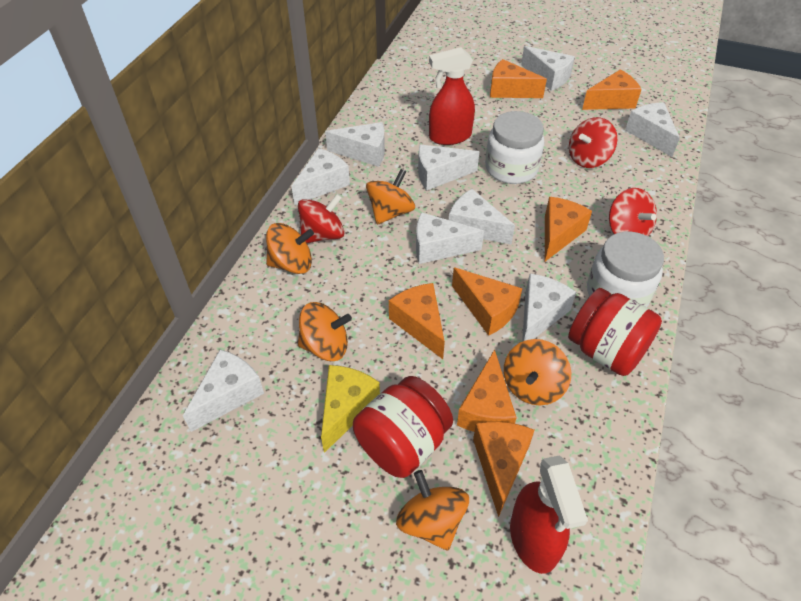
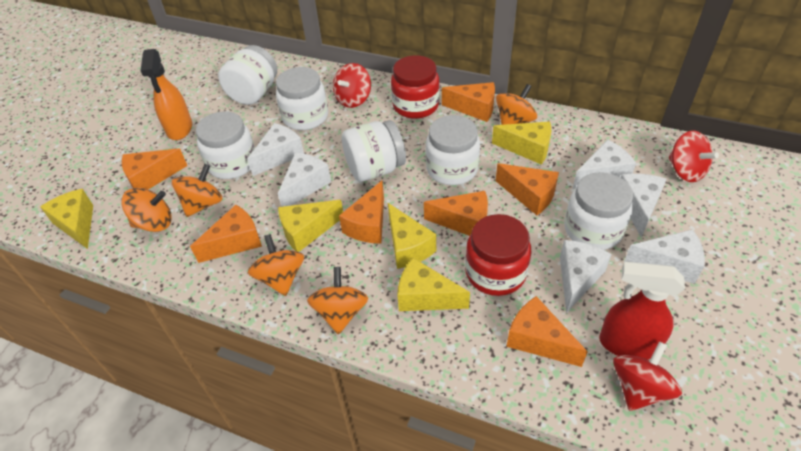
orange spray bottle: 0 -> 1
red spray bottle: 2 -> 1
white cheese: 9 -> 6
white jar: 2 -> 6
yellow cheese: 1 -> 5

